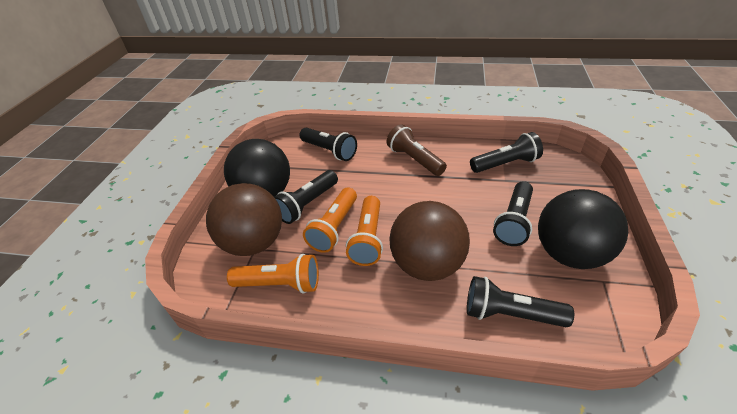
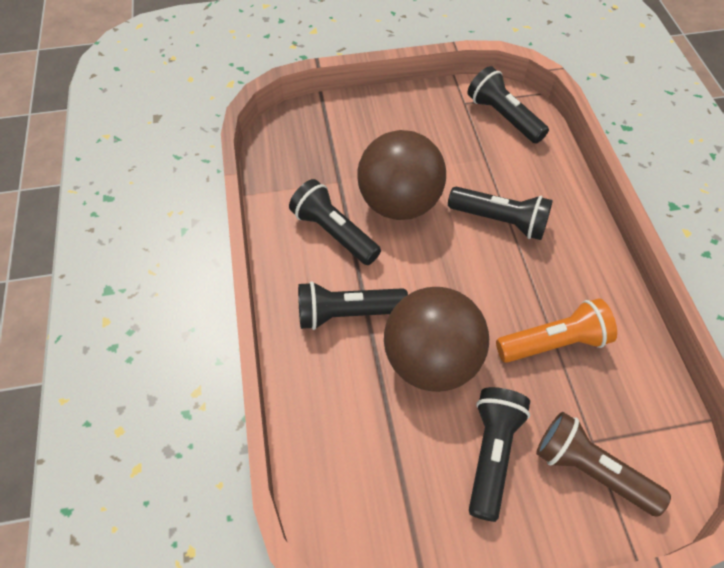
black ball: 2 -> 0
orange flashlight: 3 -> 1

